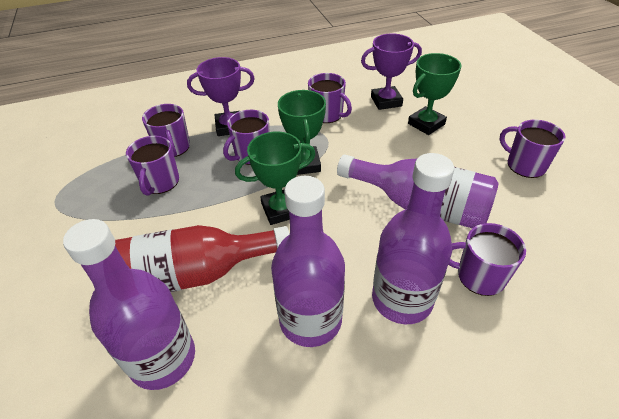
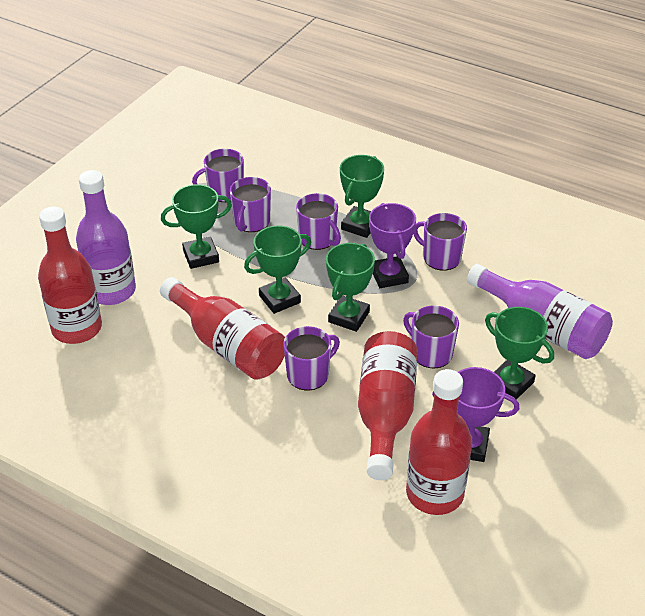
green trophy: 3 -> 5
purple bottle: 4 -> 2
red bottle: 1 -> 4

